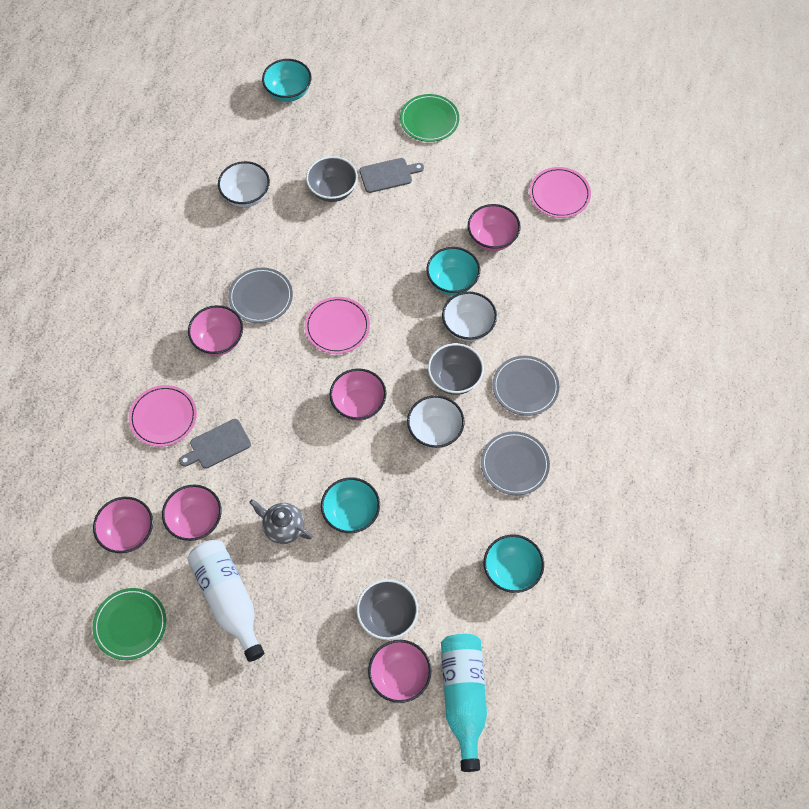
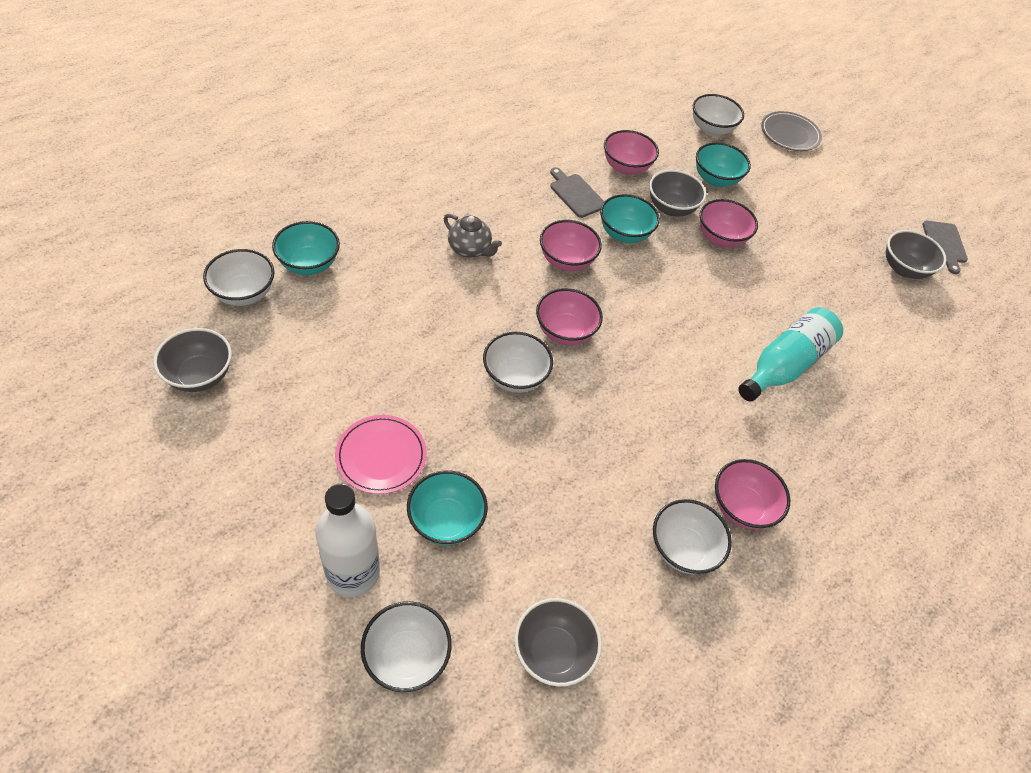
green plate: 2 -> 0
grey bowl: 3 -> 4
grey plate: 3 -> 1
pink bowl: 6 -> 5
pink plate: 3 -> 1
white bowl: 3 -> 5

